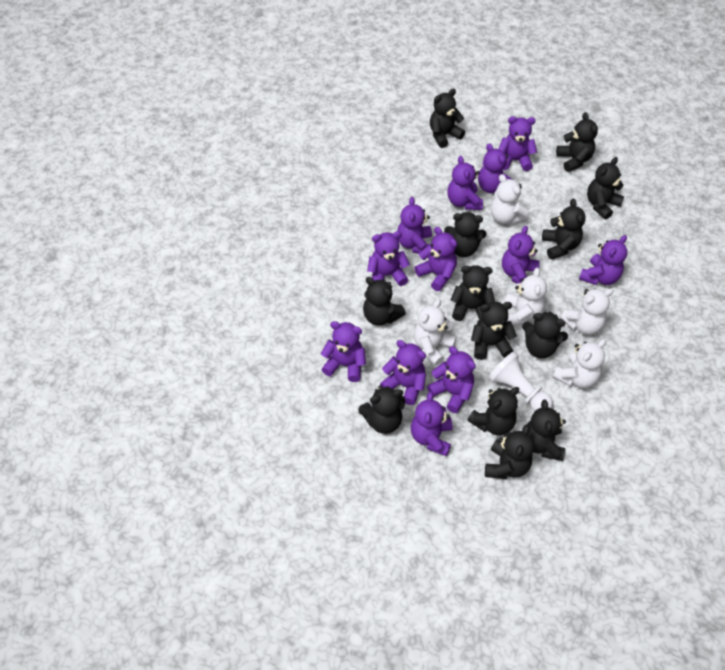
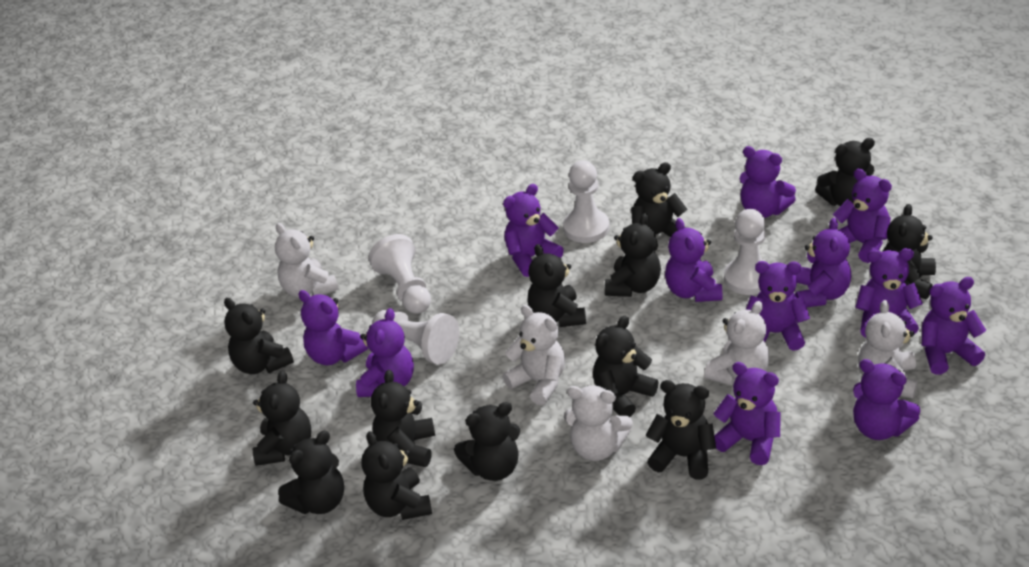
white pawn: 1 -> 4

